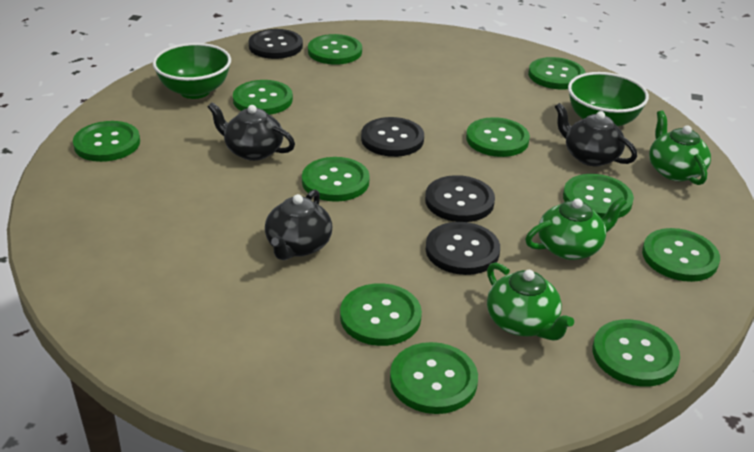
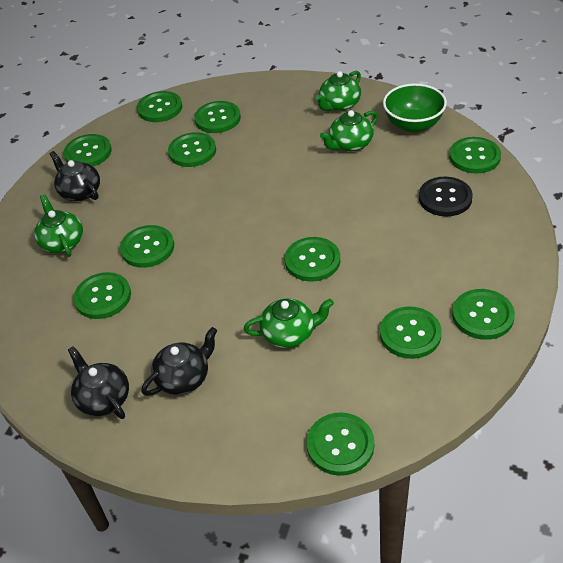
black button: 4 -> 1
green bowl: 2 -> 1
green teapot: 3 -> 4

